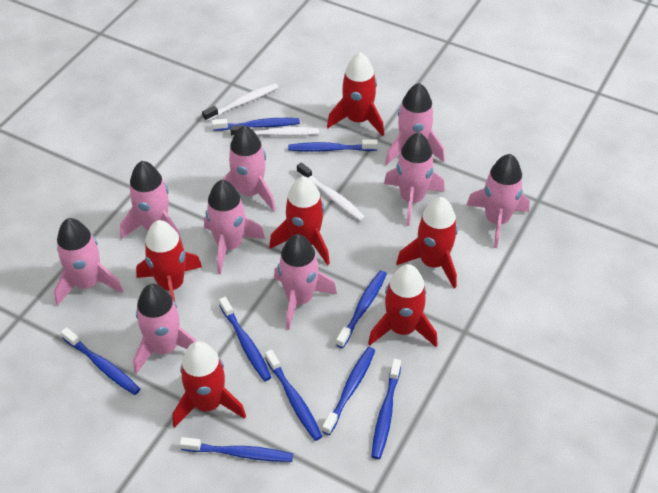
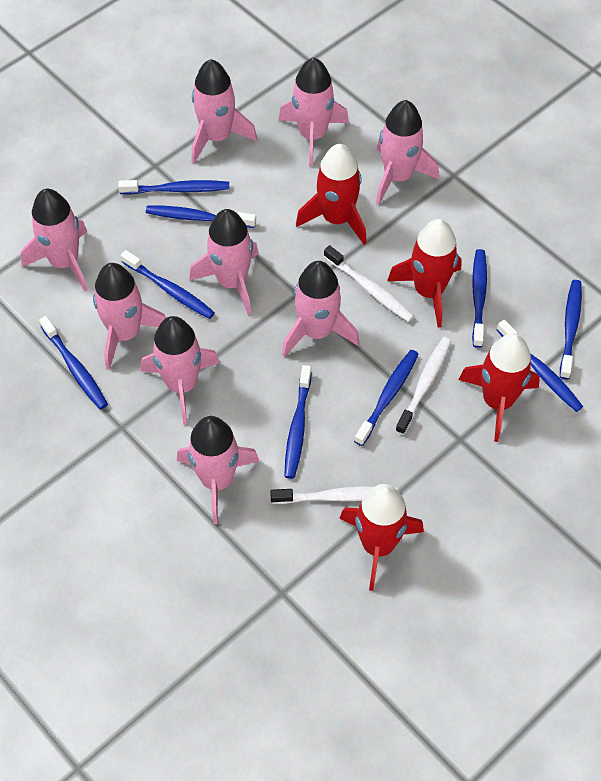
red rocket: 6 -> 4

